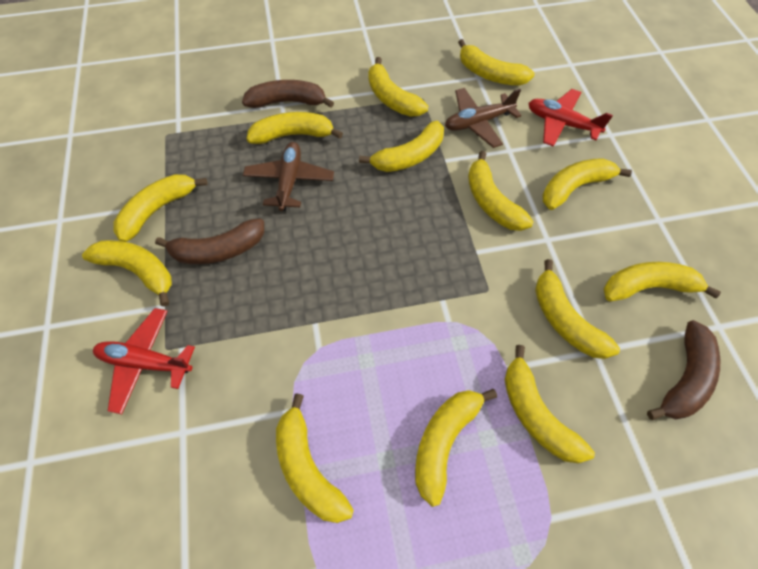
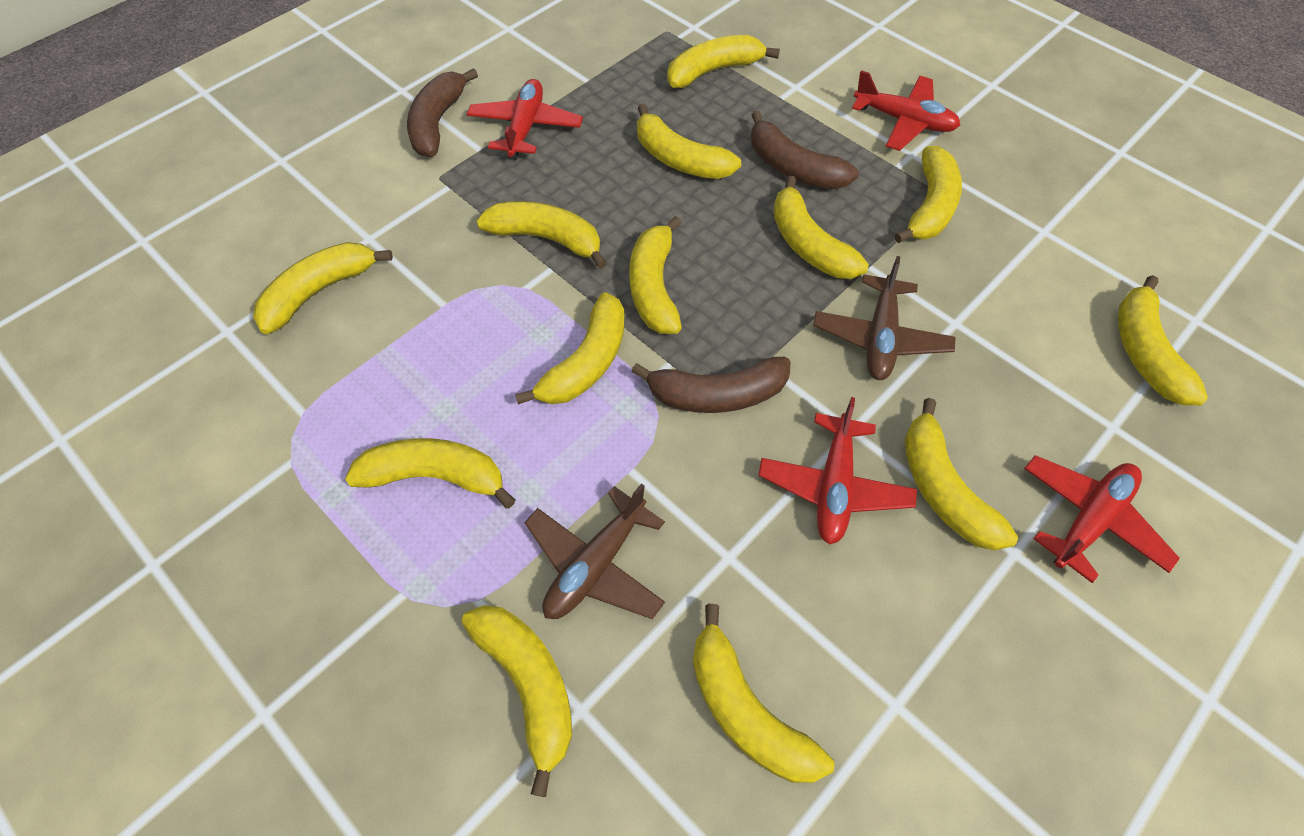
red plane: 2 -> 4

